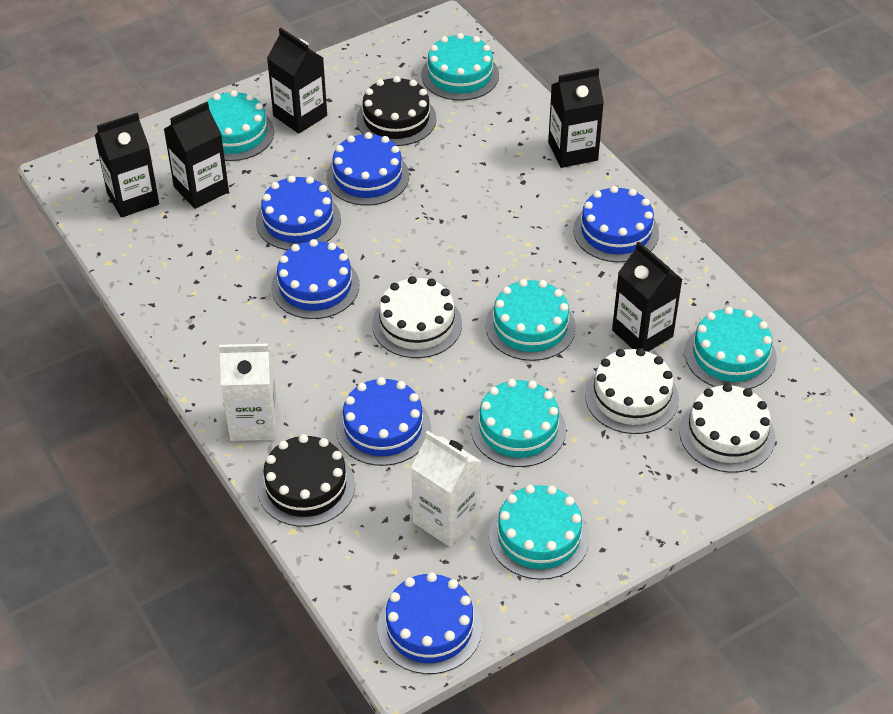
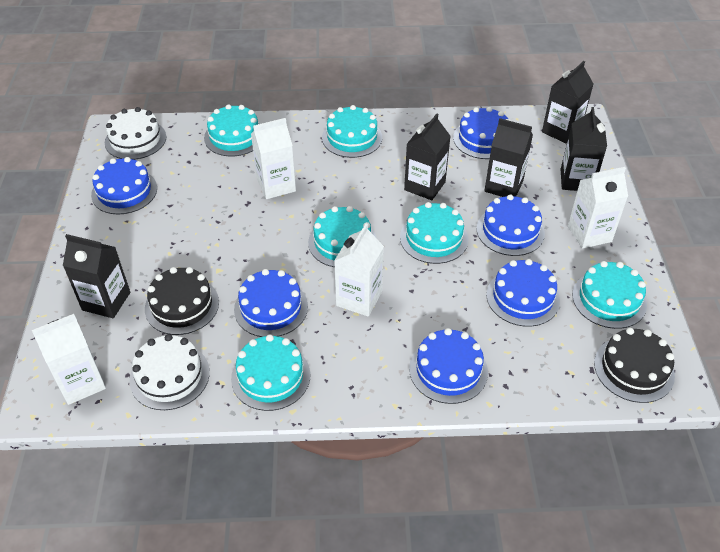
white cake: 3 -> 2
white carton: 2 -> 4

